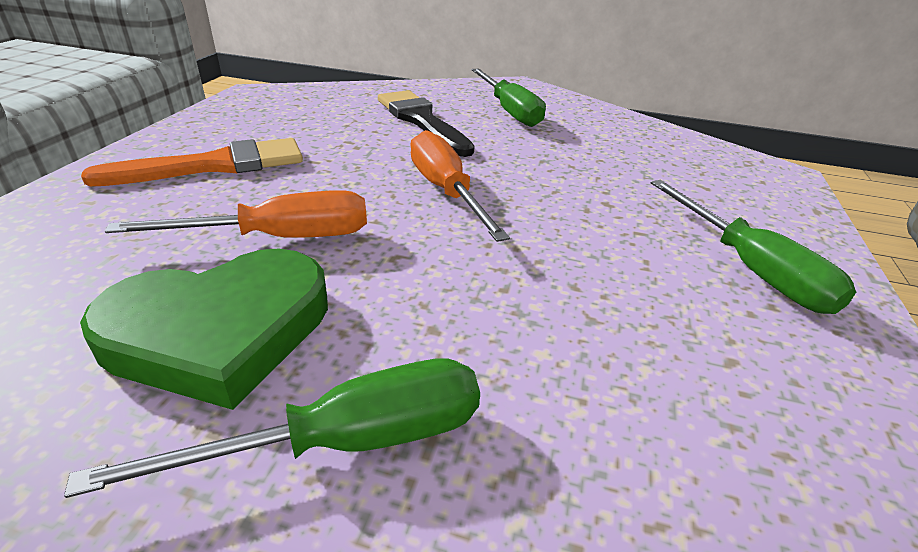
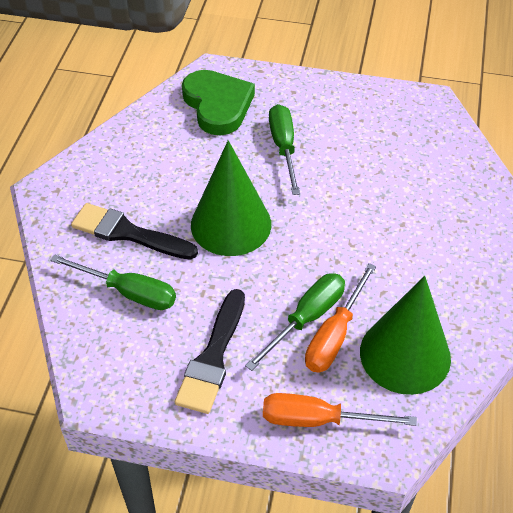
black brush: 1 -> 2
green cone: 0 -> 2
orange brush: 1 -> 0

